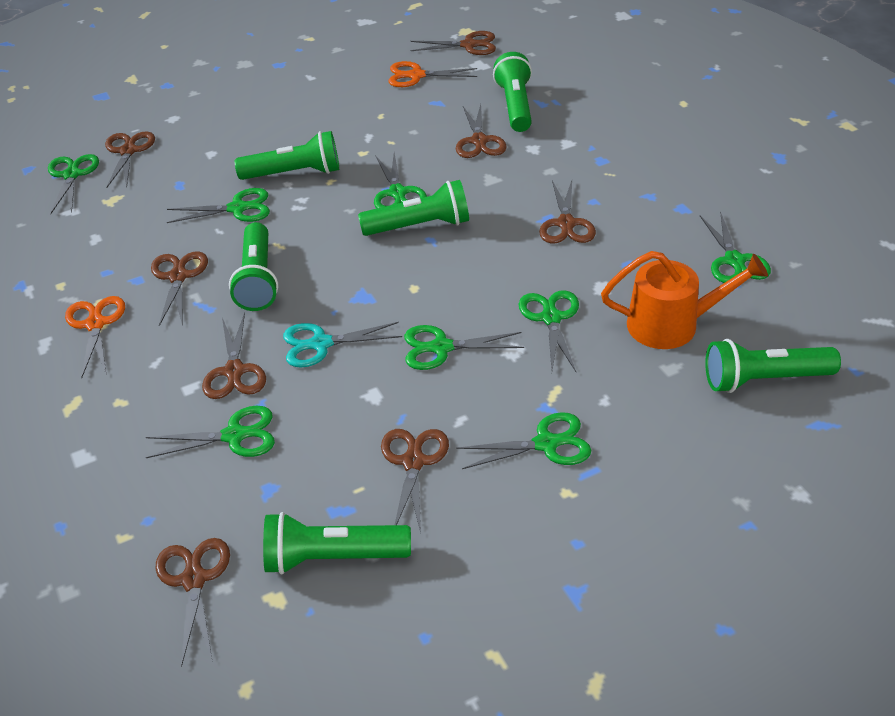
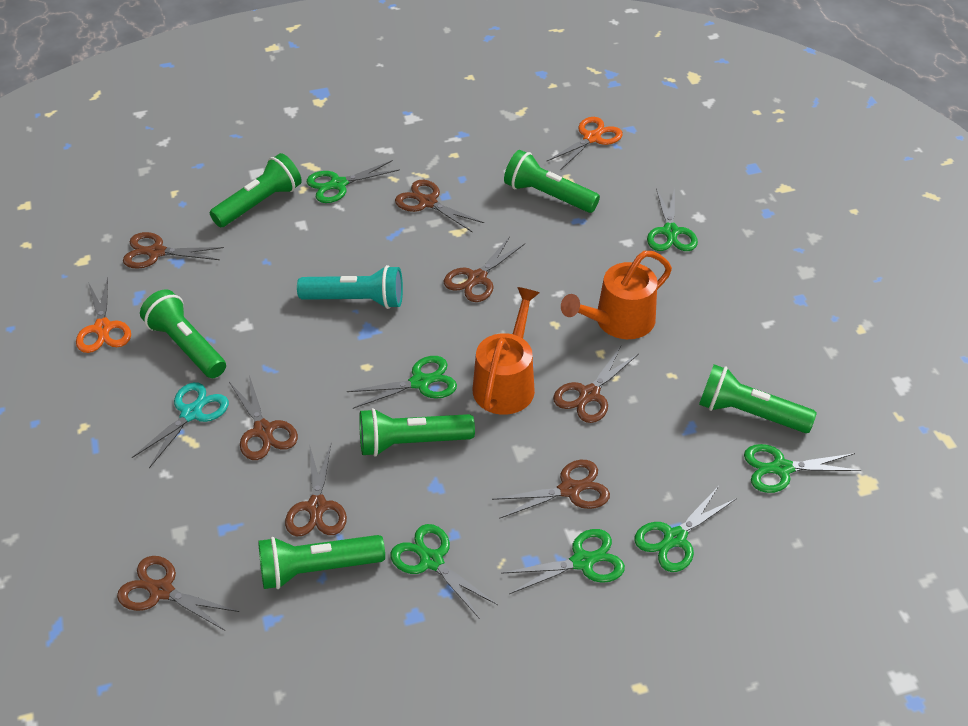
green scissors: 8 -> 7
orange watering can: 1 -> 2
turquoise flashlight: 0 -> 1

